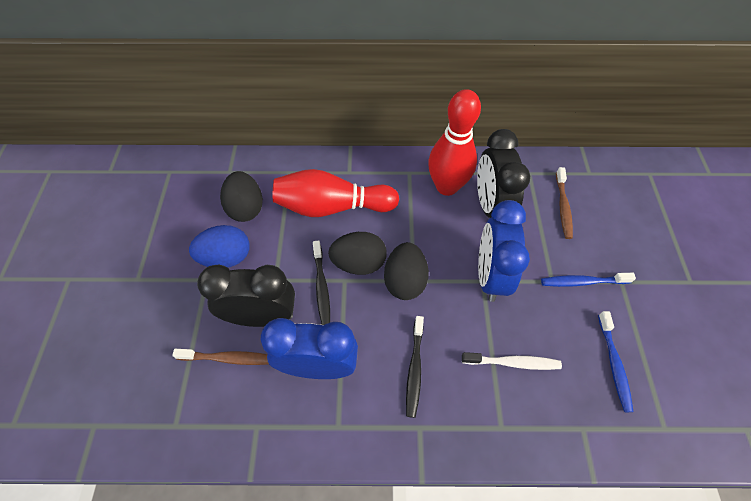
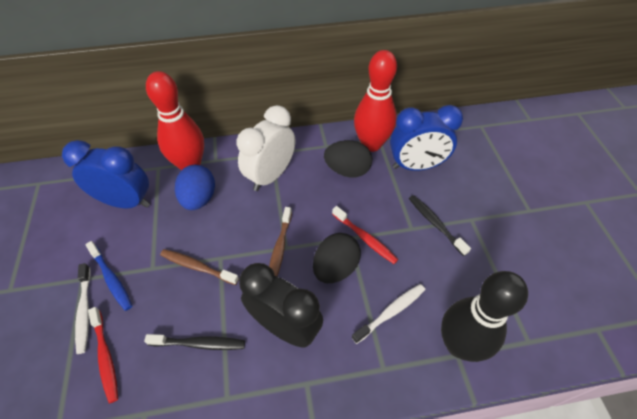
black bowling pin: 0 -> 1
black clock: 2 -> 1
black egg: 3 -> 2
blue toothbrush: 2 -> 1
red toothbrush: 0 -> 2
white clock: 0 -> 1
white toothbrush: 1 -> 2

